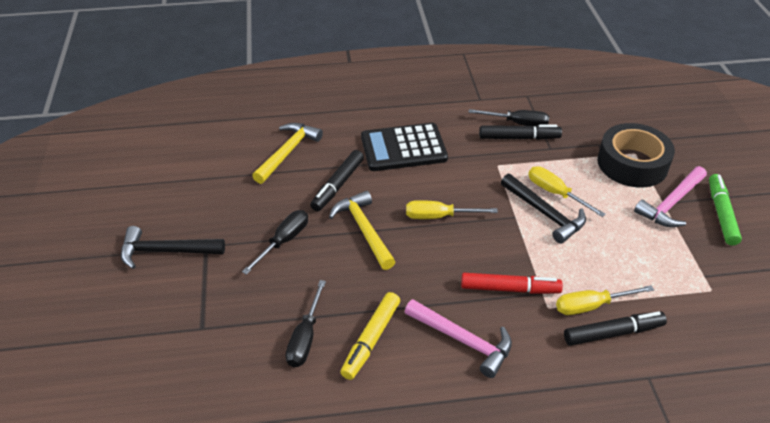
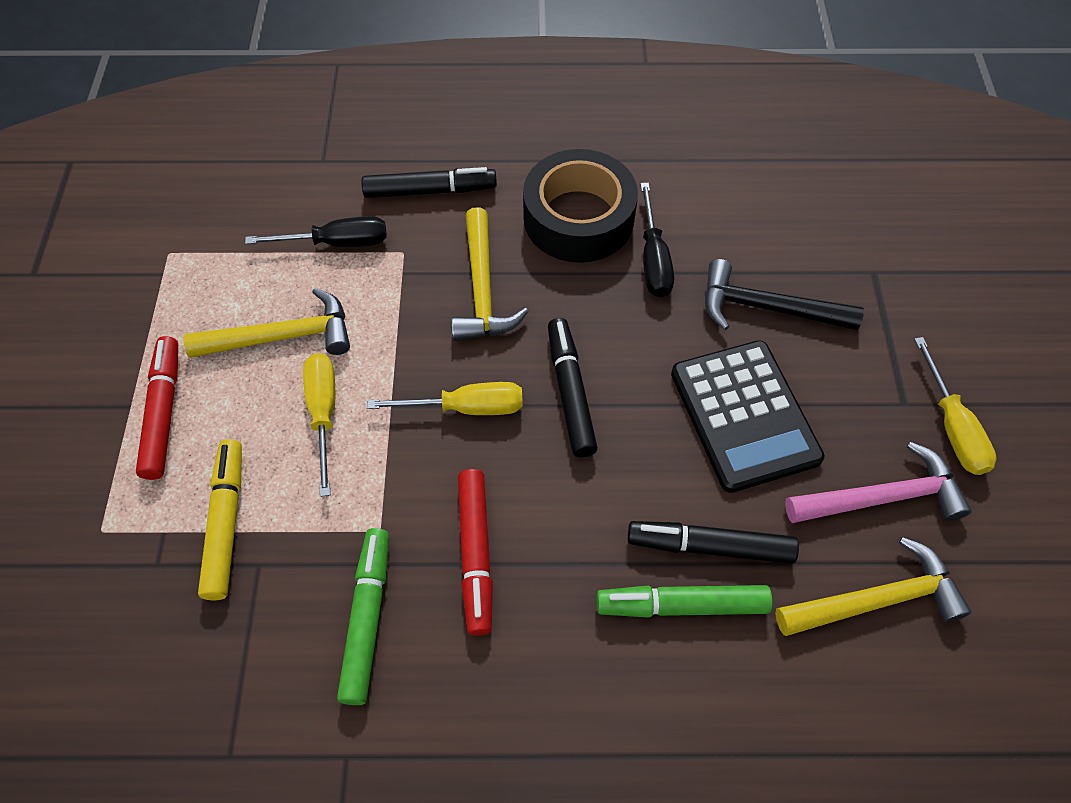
black hammer: 2 -> 1
black screwdriver: 3 -> 2
green marker: 1 -> 2
pink hammer: 2 -> 1
red marker: 1 -> 2
yellow hammer: 2 -> 3

